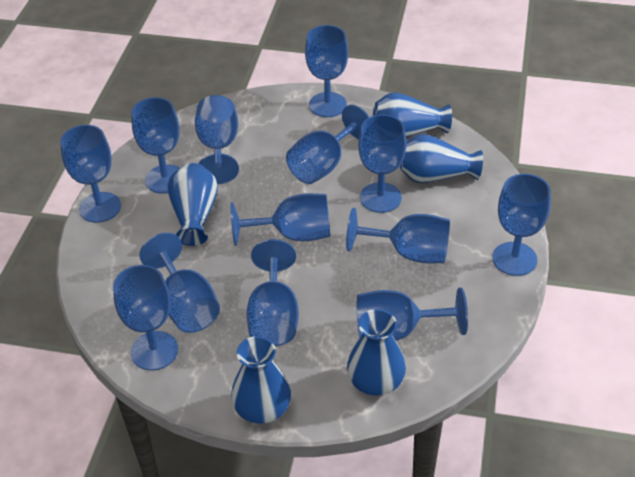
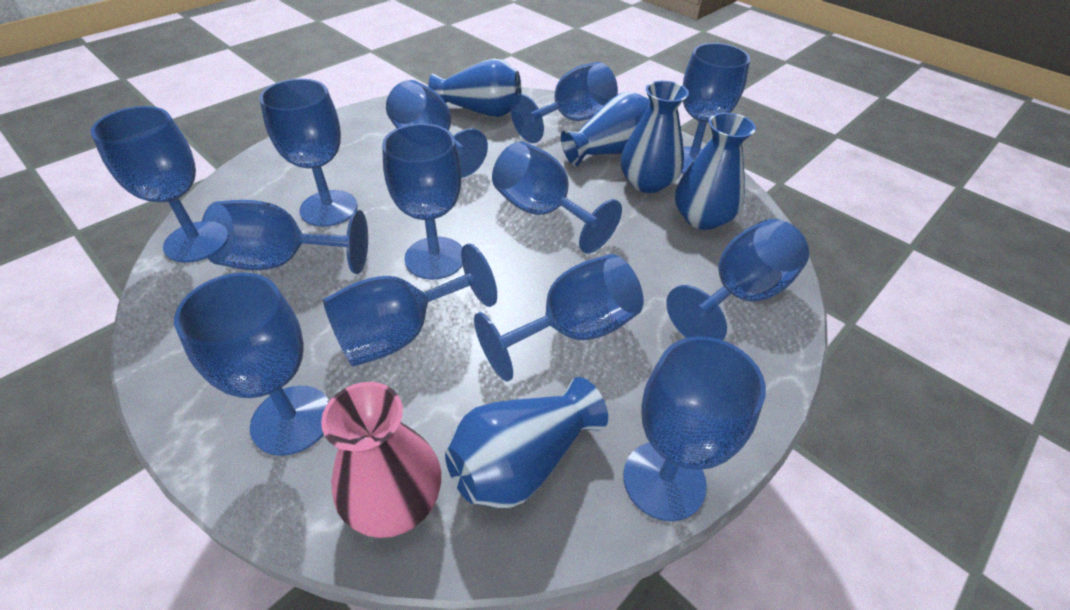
pink vase: 0 -> 1

